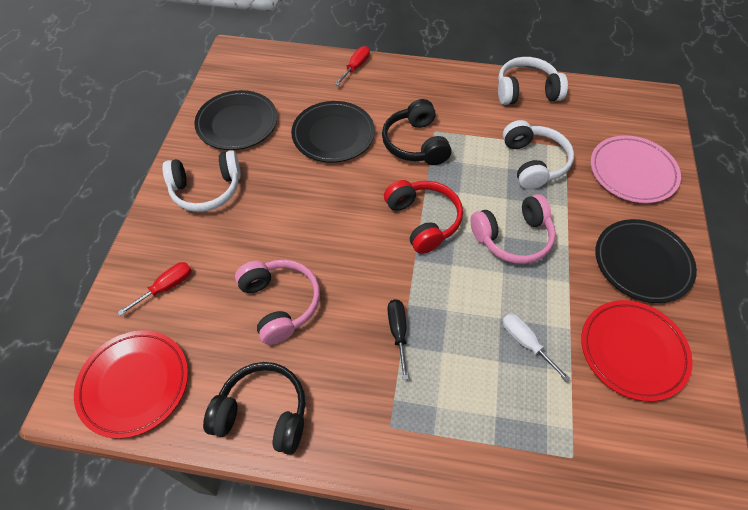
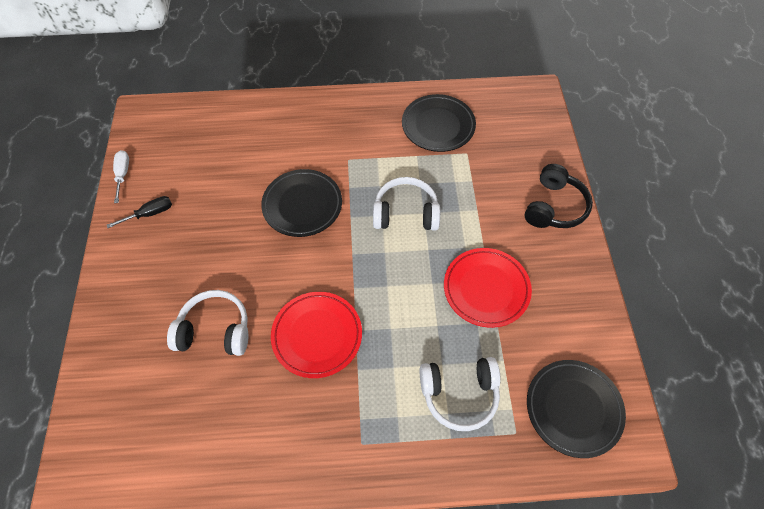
black headphones: 2 -> 1
pink headphones: 2 -> 0
pink plate: 1 -> 0
red headphones: 1 -> 0
red screwdriver: 2 -> 0

